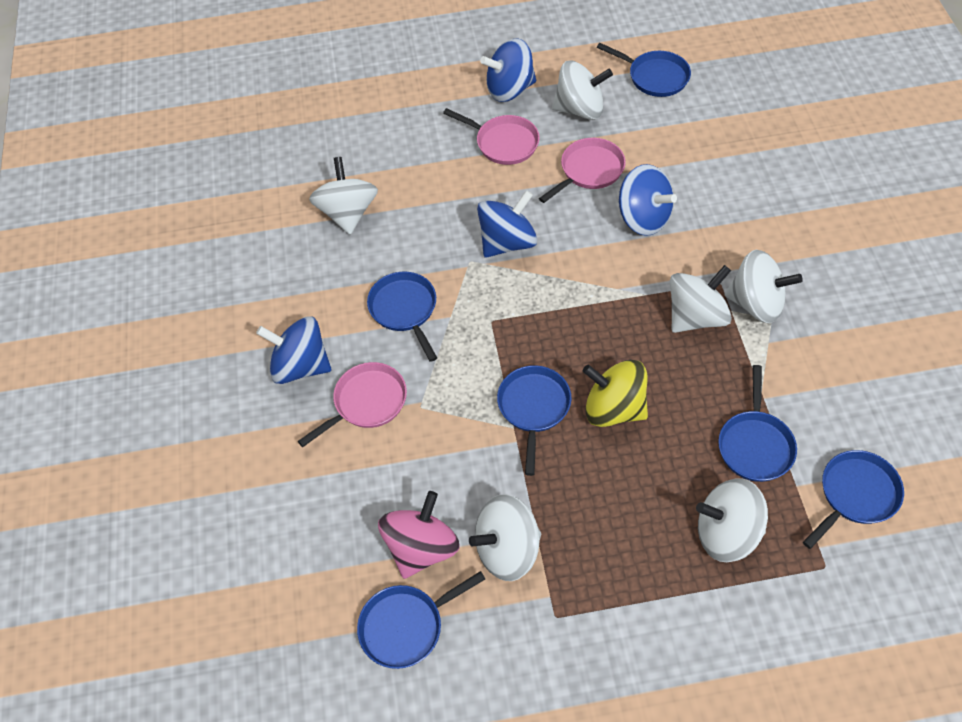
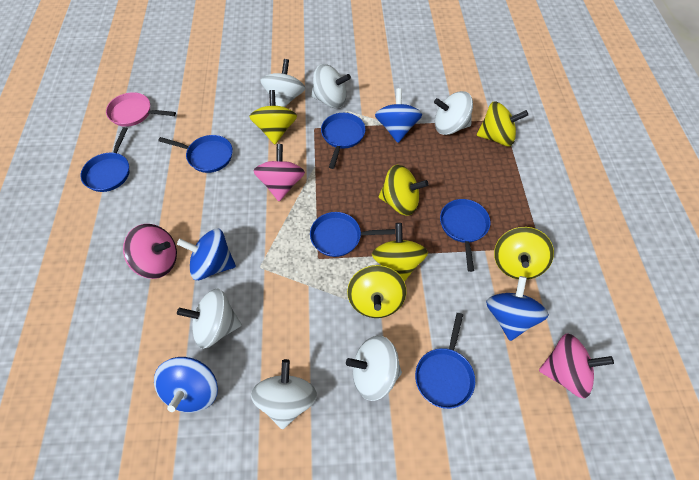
pink pan: 3 -> 1
pink spinning top: 1 -> 3
yellow spinning top: 1 -> 6

